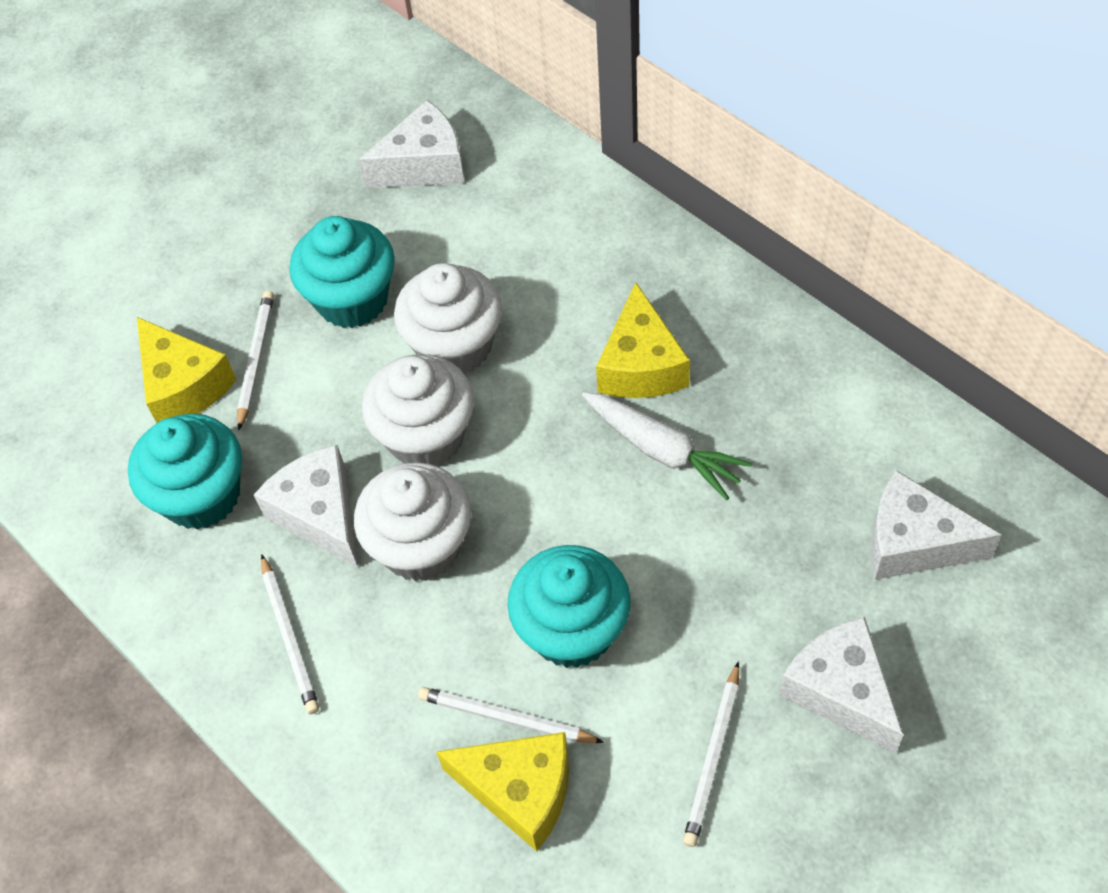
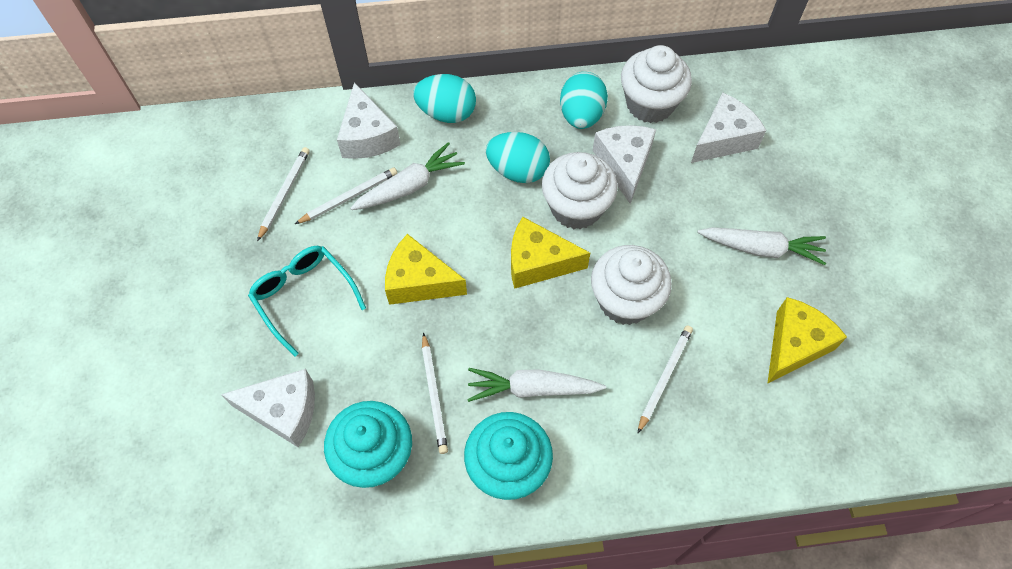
turquoise cupcake: 3 -> 2
turquoise egg: 0 -> 3
turquoise glasses: 0 -> 1
white carrot: 1 -> 3

